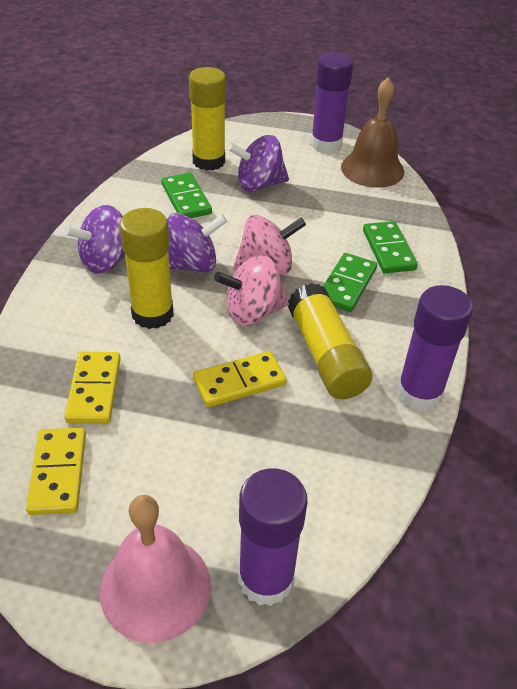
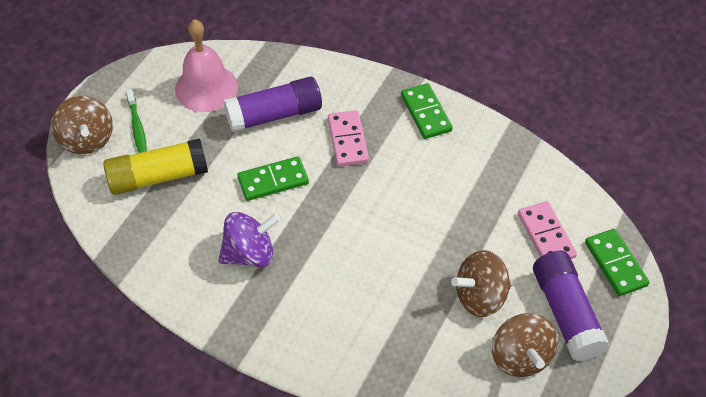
brown bell: 1 -> 0
brown spinning top: 0 -> 3
green toothbrush: 0 -> 1
pink domino: 0 -> 2
pink spinning top: 2 -> 0
purple glue stick: 3 -> 2
purple spinning top: 3 -> 1
yellow domino: 3 -> 0
yellow glue stick: 3 -> 1

